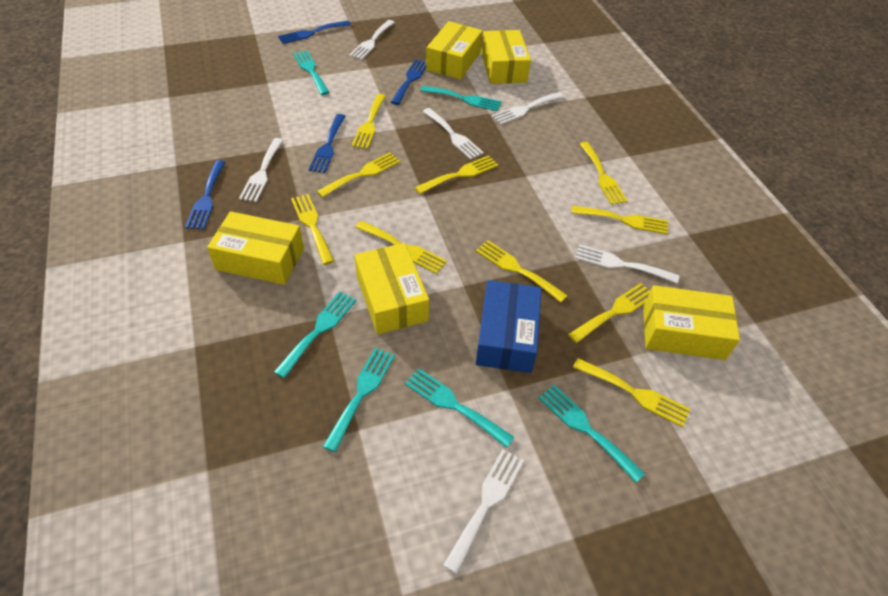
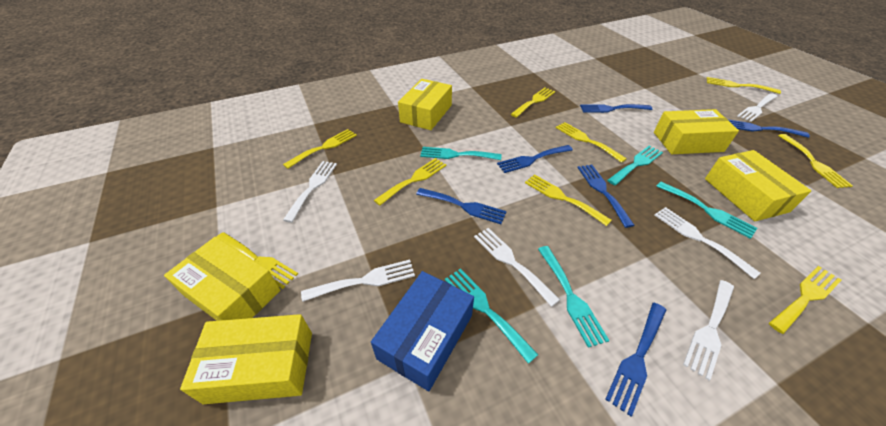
blue fork: 4 -> 6
turquoise fork: 6 -> 5
yellow fork: 10 -> 9

